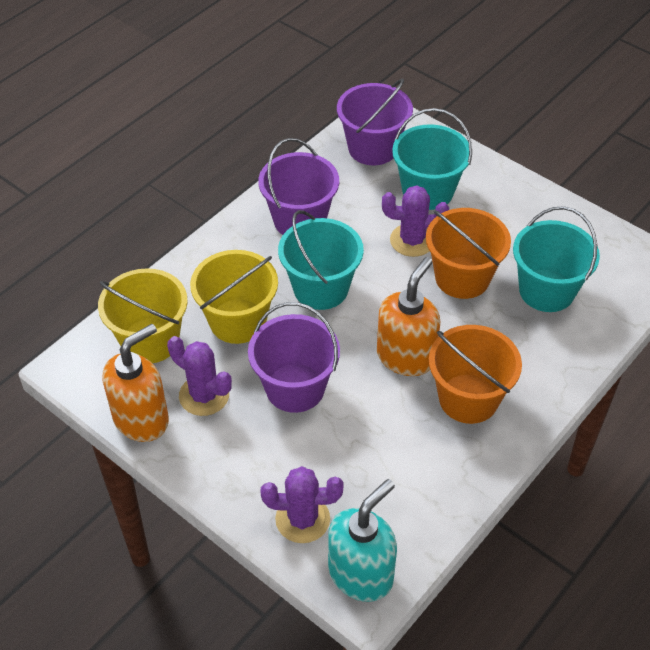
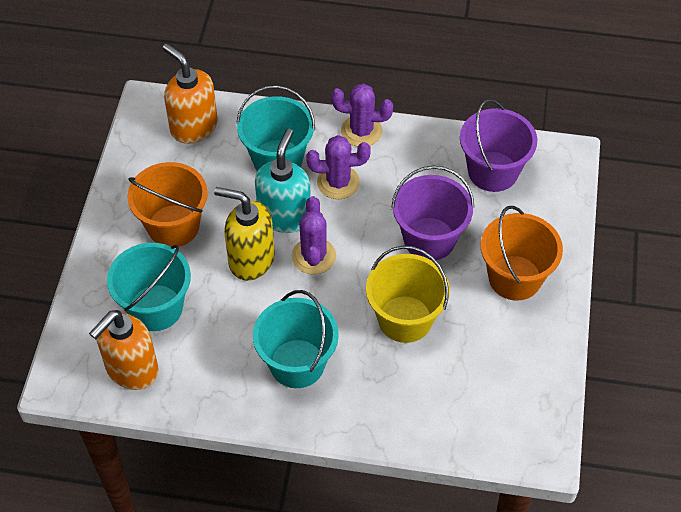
purple bucket: 3 -> 2
yellow bucket: 2 -> 1
yellow soap dispenser: 0 -> 1

